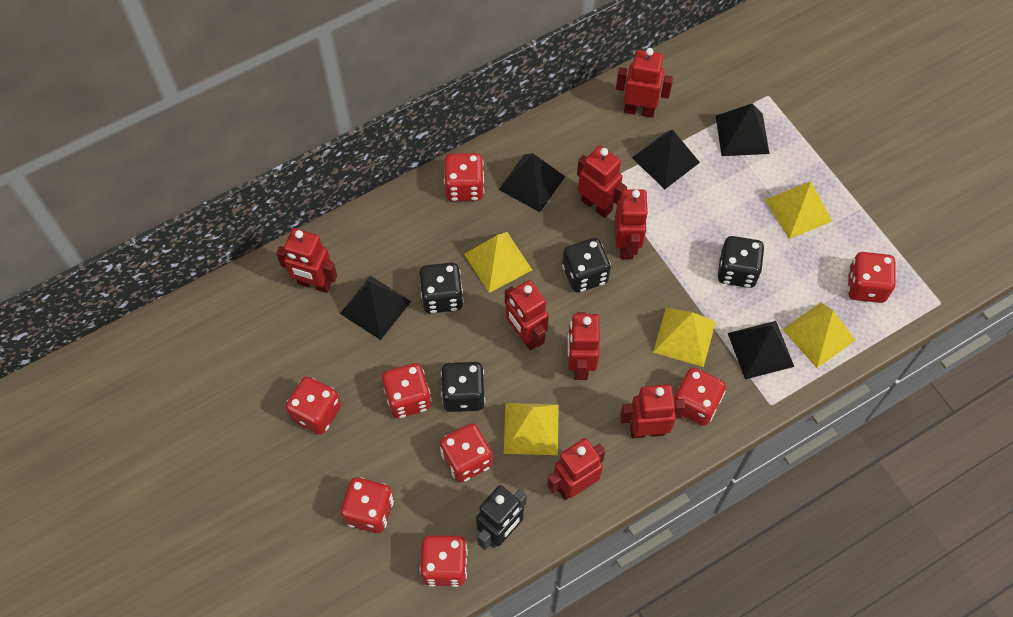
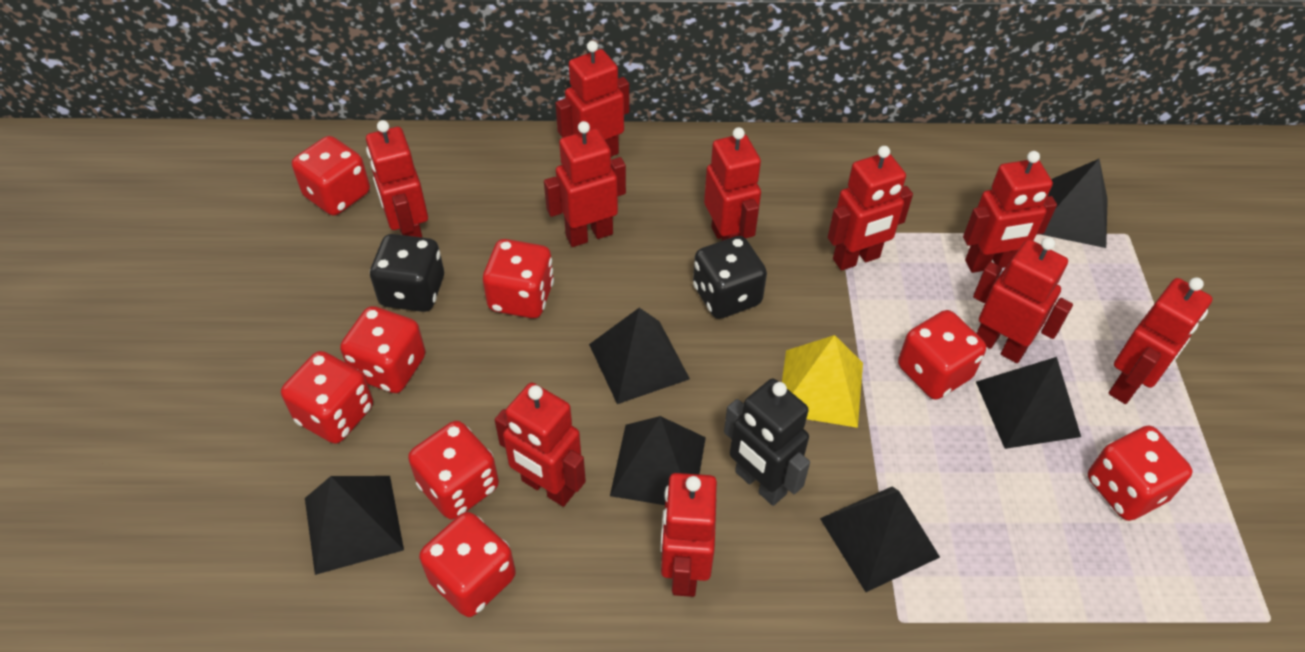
black dice: 4 -> 2
black pyramid: 5 -> 6
red robot: 8 -> 10
yellow pyramid: 5 -> 1

